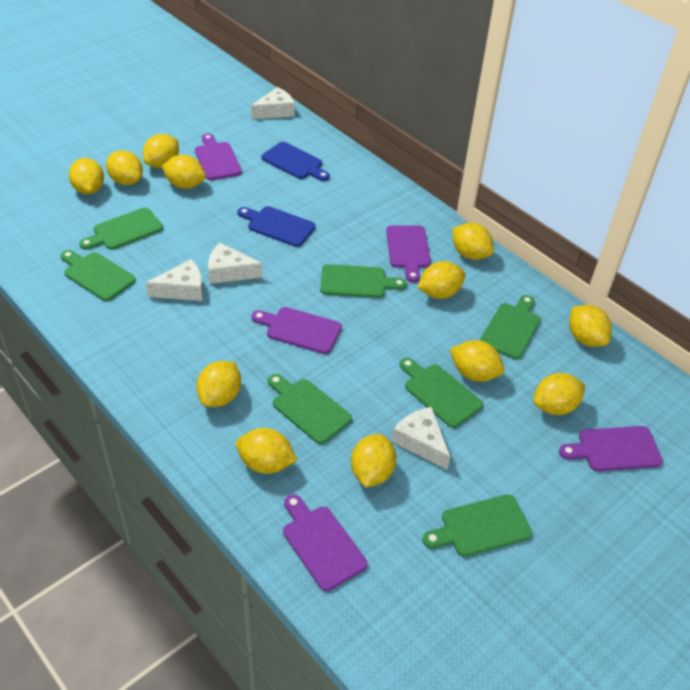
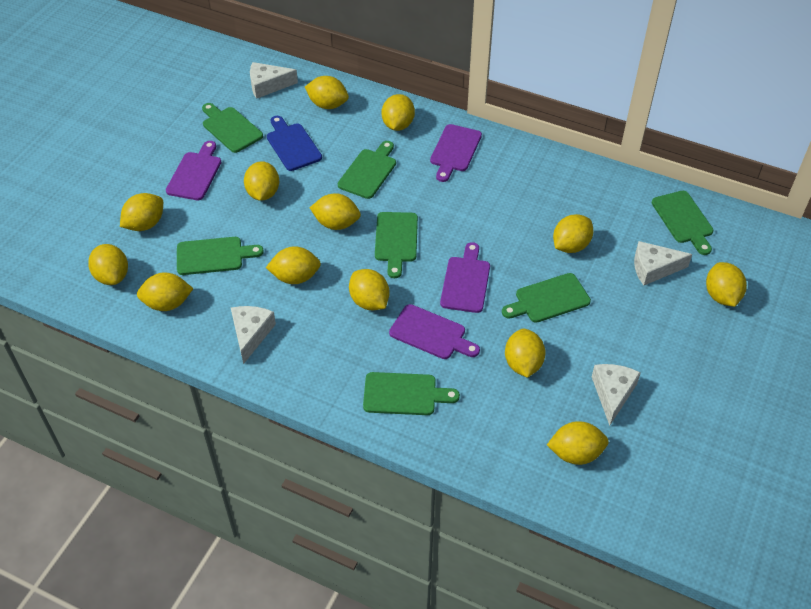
blue cutting board: 2 -> 1
purple cutting board: 5 -> 4
yellow lemon: 12 -> 13

